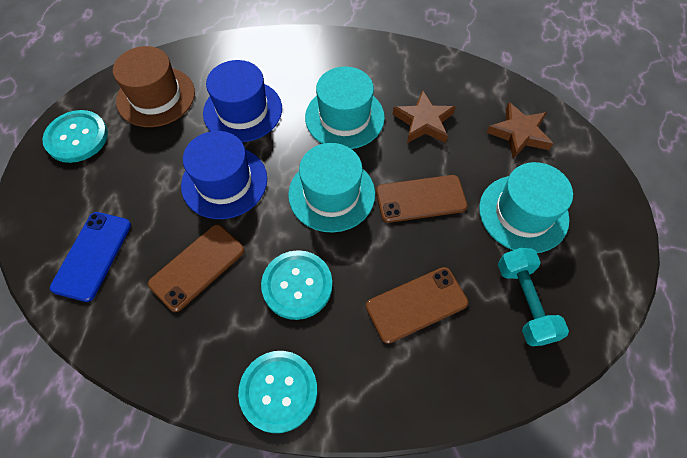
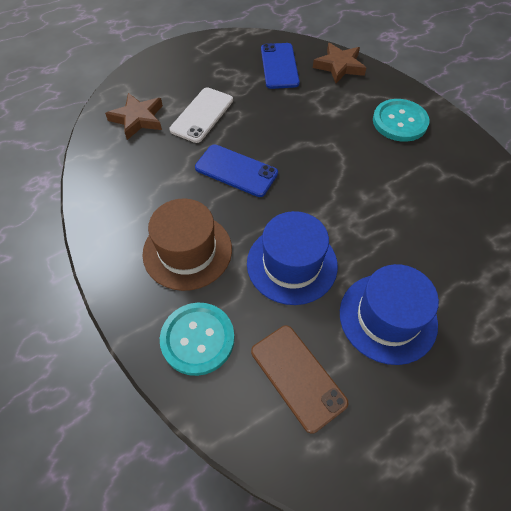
blue phone: 1 -> 2
brown phone: 3 -> 1
turquoise button: 3 -> 2
turquoise dumbbell: 1 -> 0
turquoise hat: 3 -> 0
white phone: 0 -> 1

